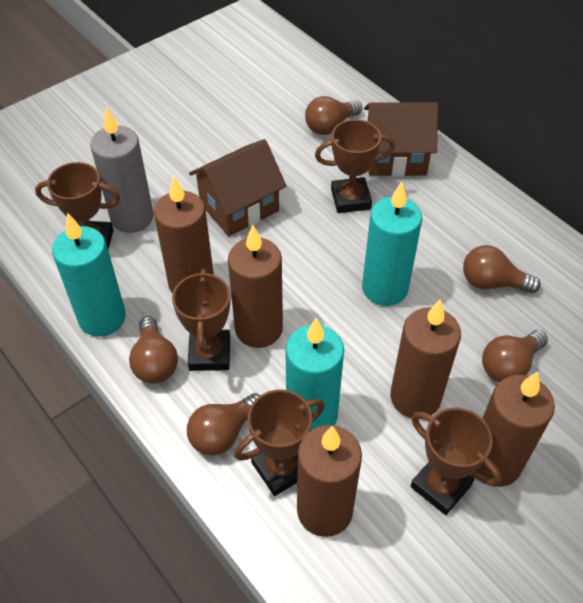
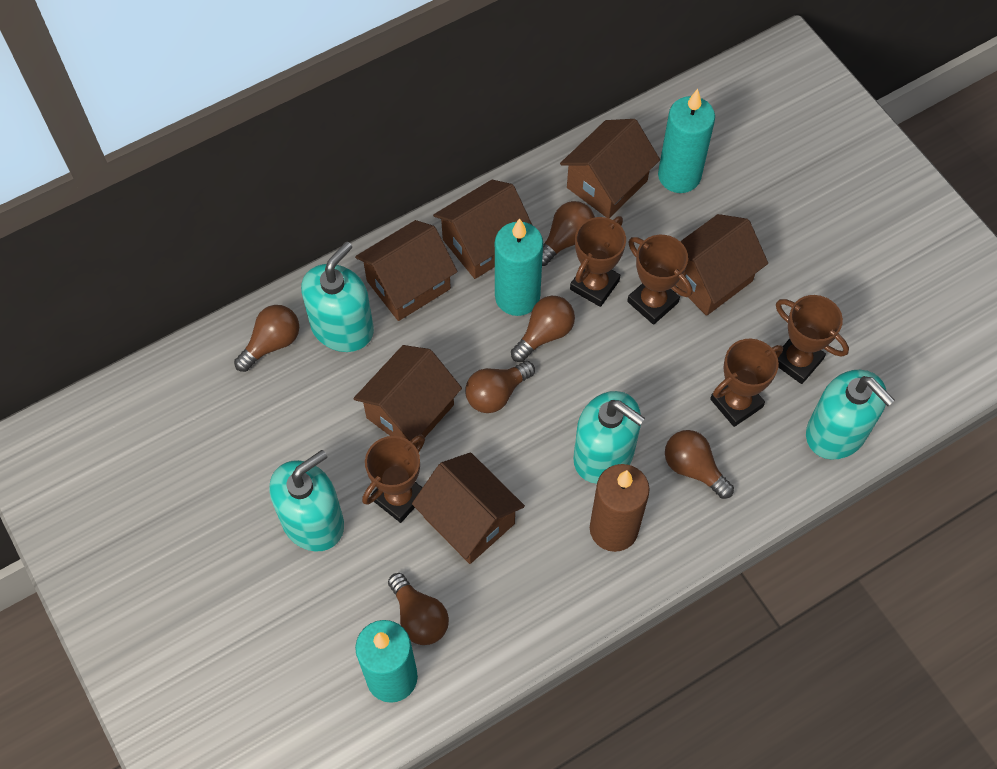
brown candle: 5 -> 1
brown house: 2 -> 6
brown light bulb: 5 -> 6
grey candle: 1 -> 0
turquoise soap dispenser: 0 -> 4

